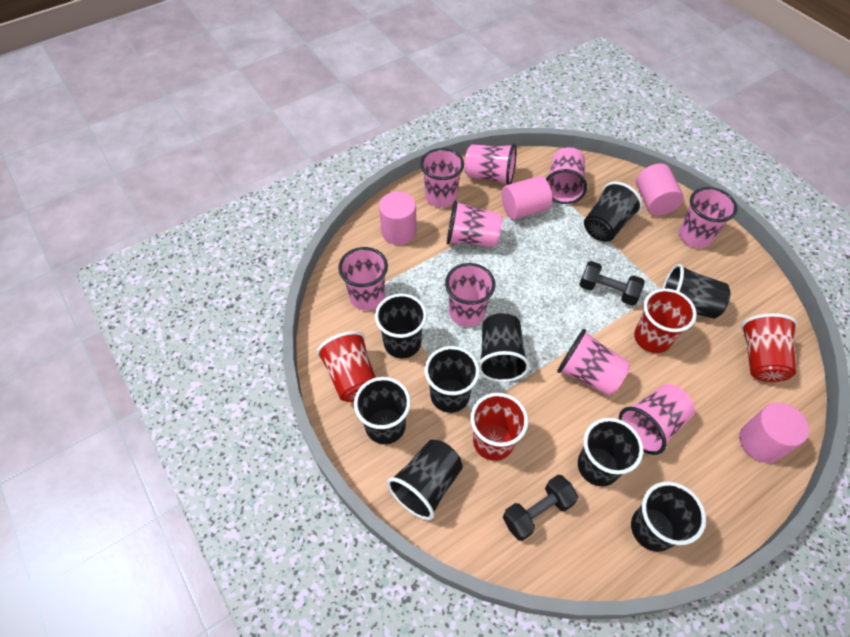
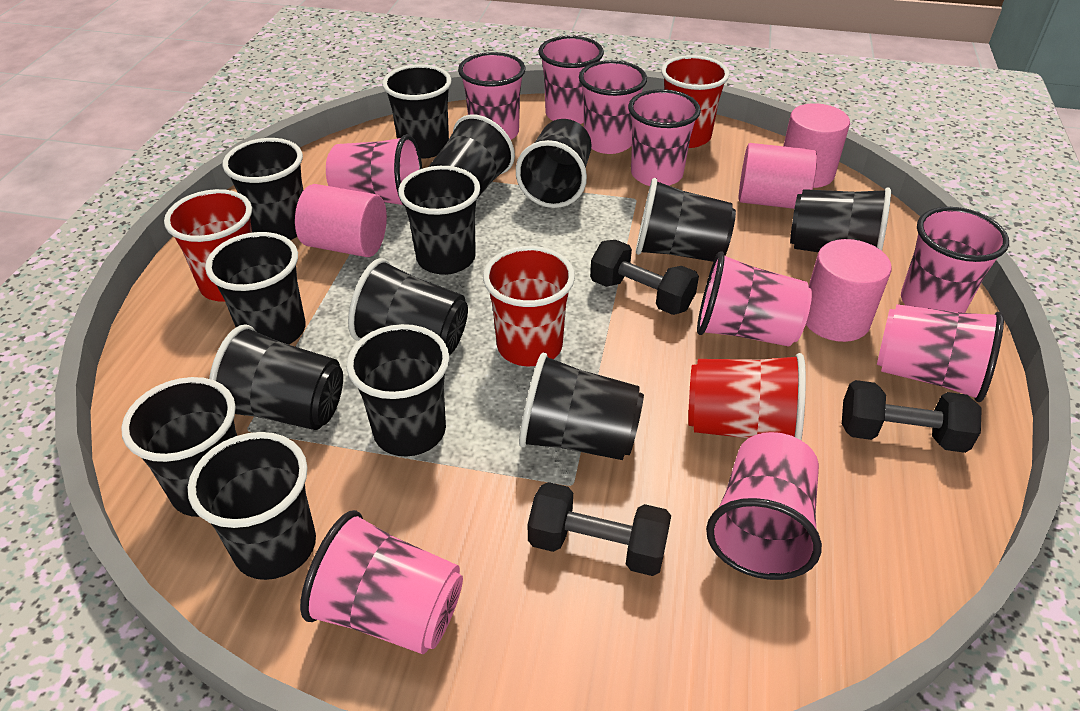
black cup: 9 -> 14
black dumbbell: 2 -> 3
pink cup: 9 -> 10

